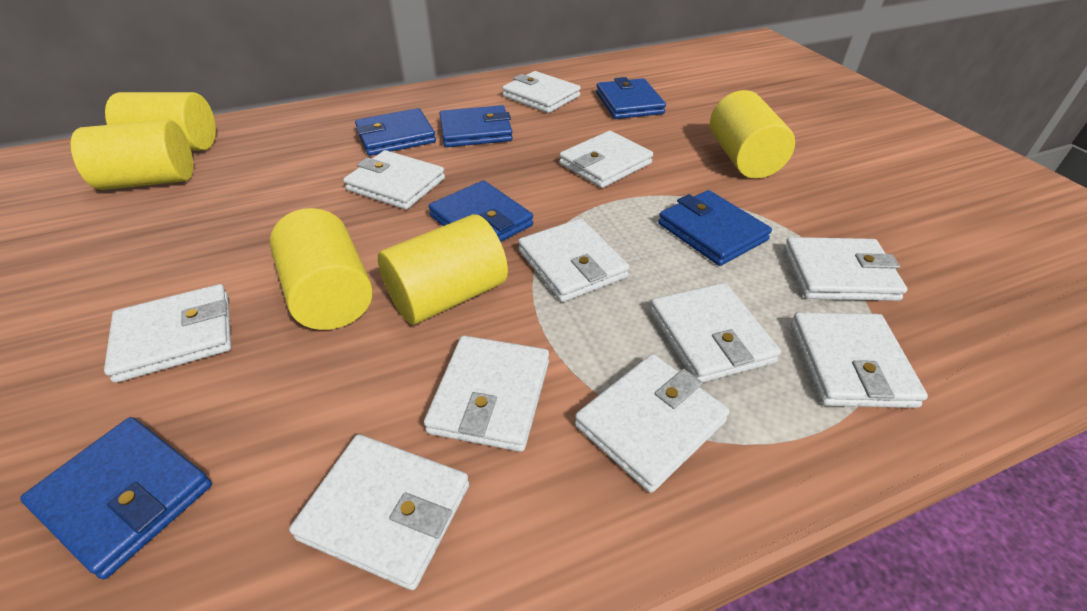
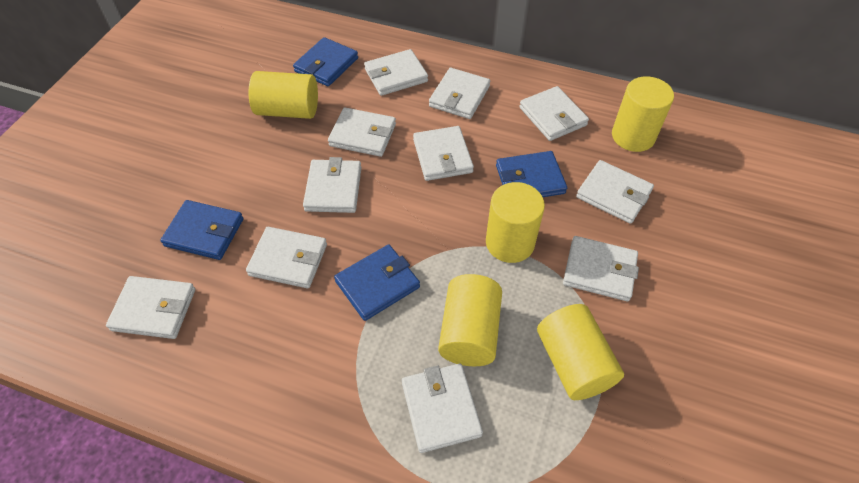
blue wallet: 6 -> 4

